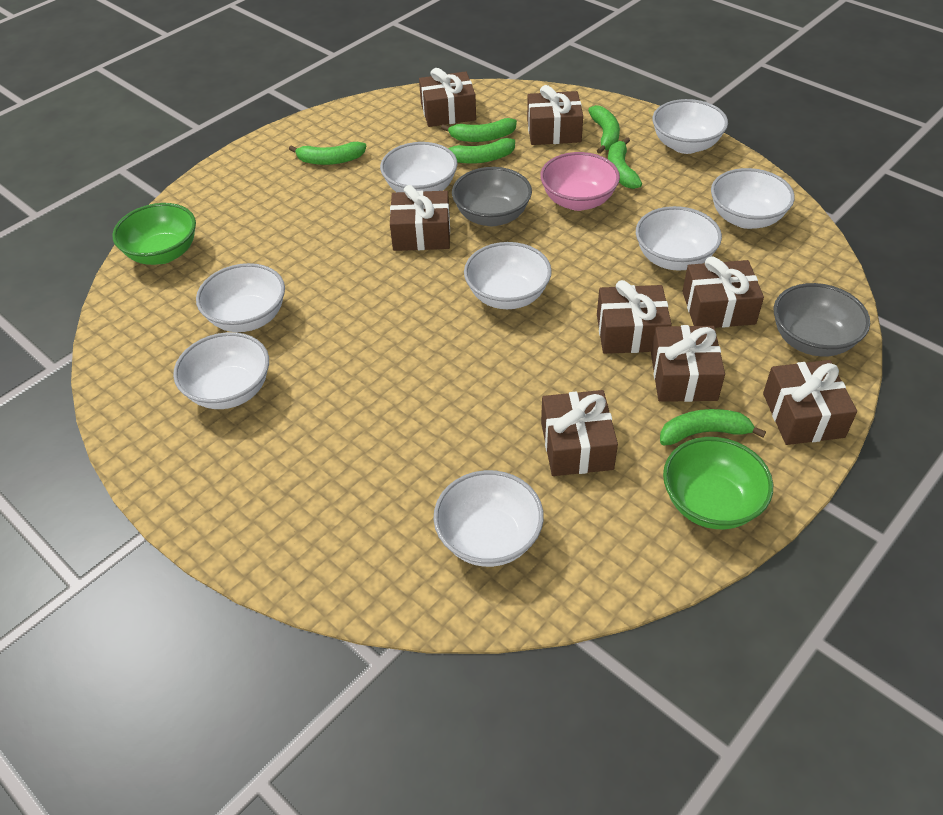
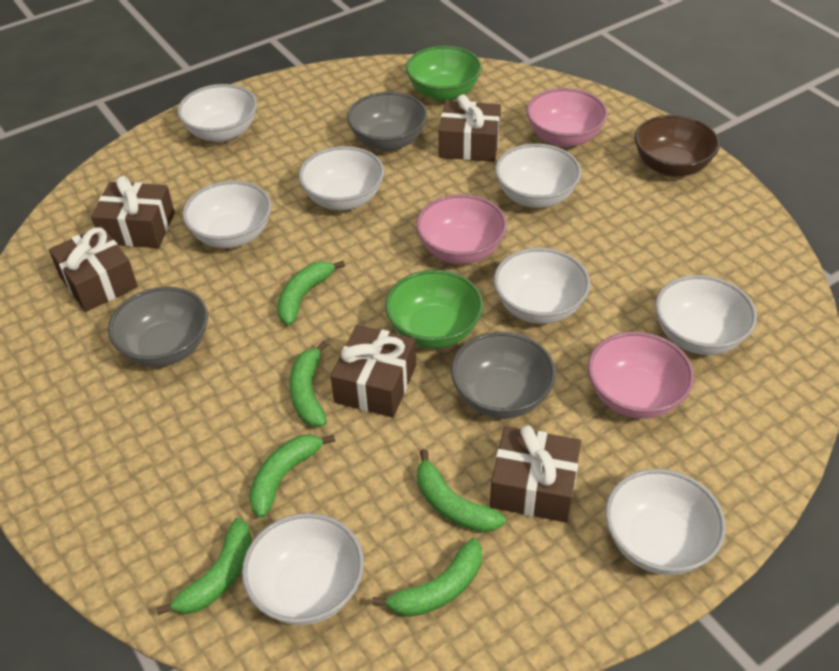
brown bowl: 0 -> 1
brown gift: 8 -> 5
grey bowl: 2 -> 3
pink bowl: 1 -> 3

